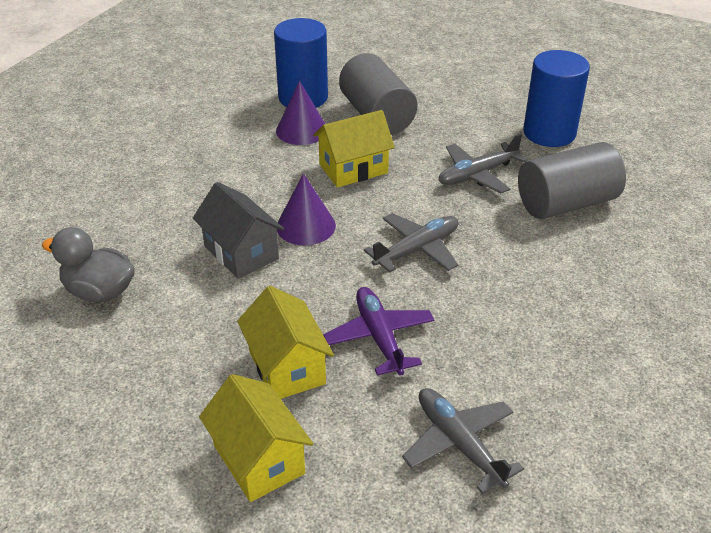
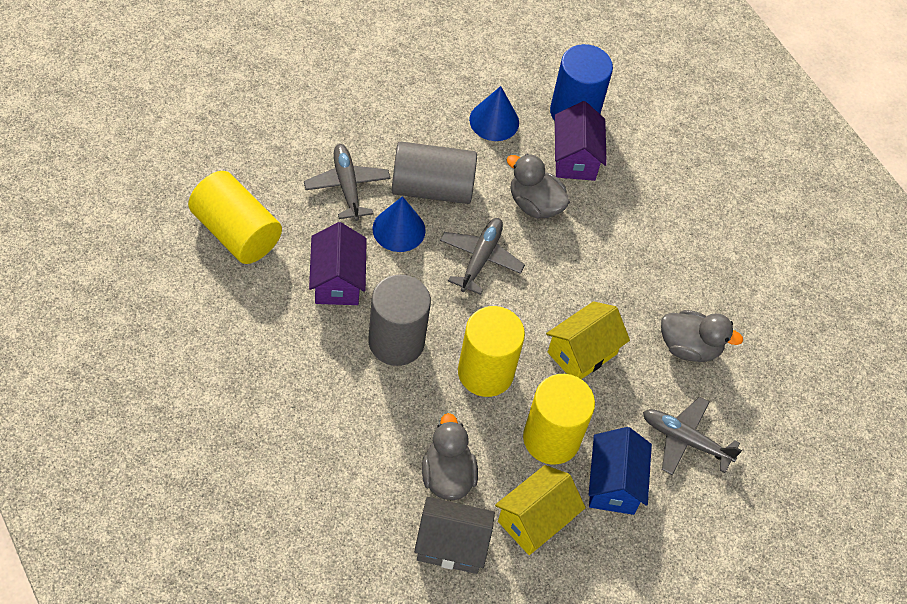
blue cone: 0 -> 2
blue cylinder: 2 -> 1
blue house: 0 -> 1
grey duck: 1 -> 3
purple cone: 2 -> 0
purple house: 0 -> 2
purple plane: 1 -> 0
yellow cylinder: 0 -> 3
yellow house: 3 -> 2

